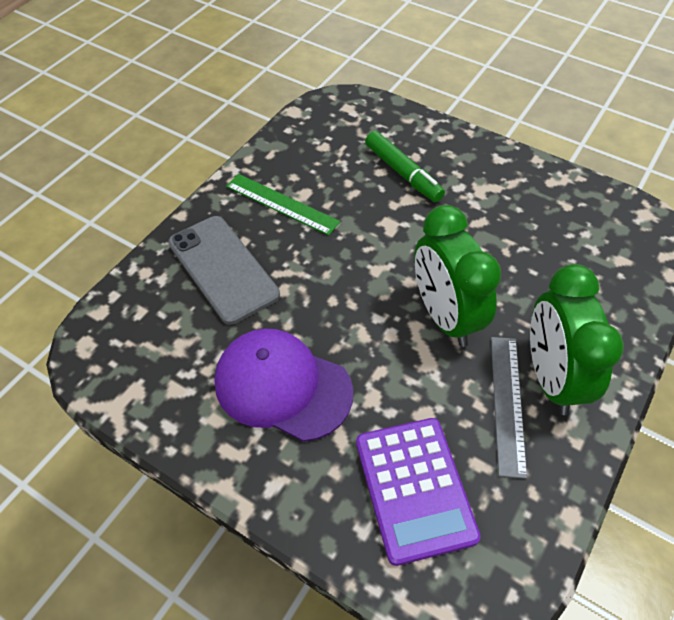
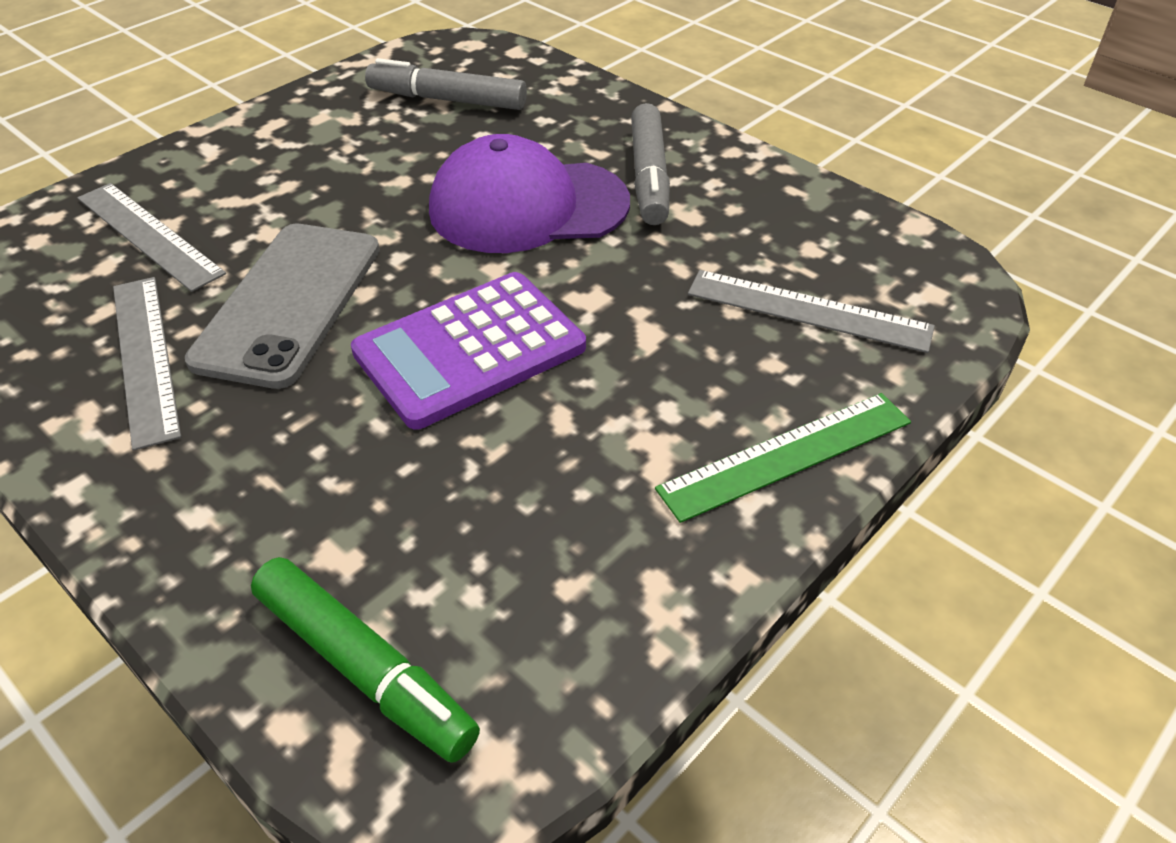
green clock: 2 -> 0
grey marker: 0 -> 2
grey ruler: 1 -> 3

